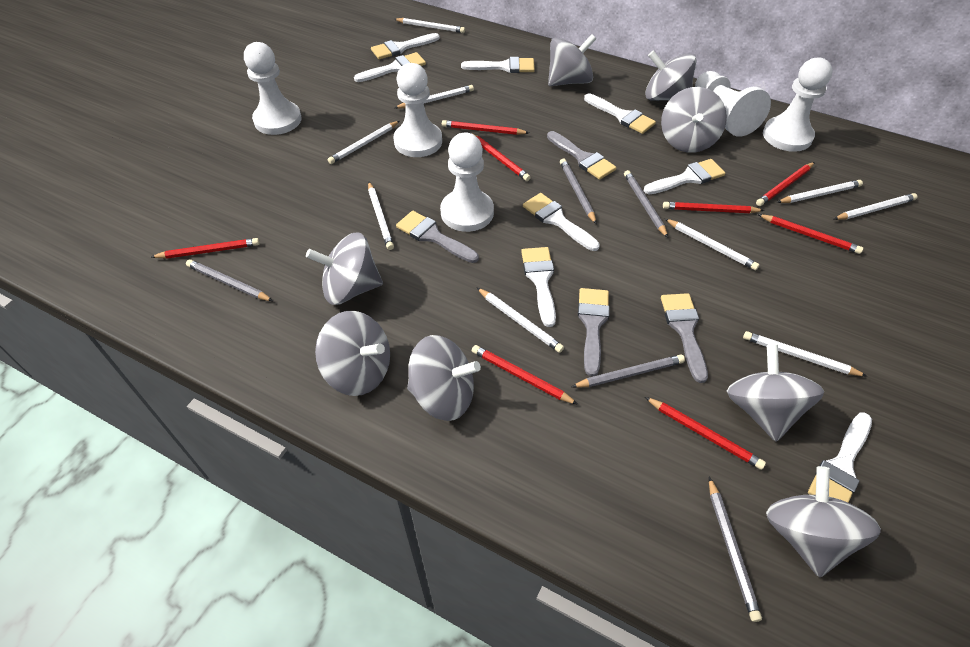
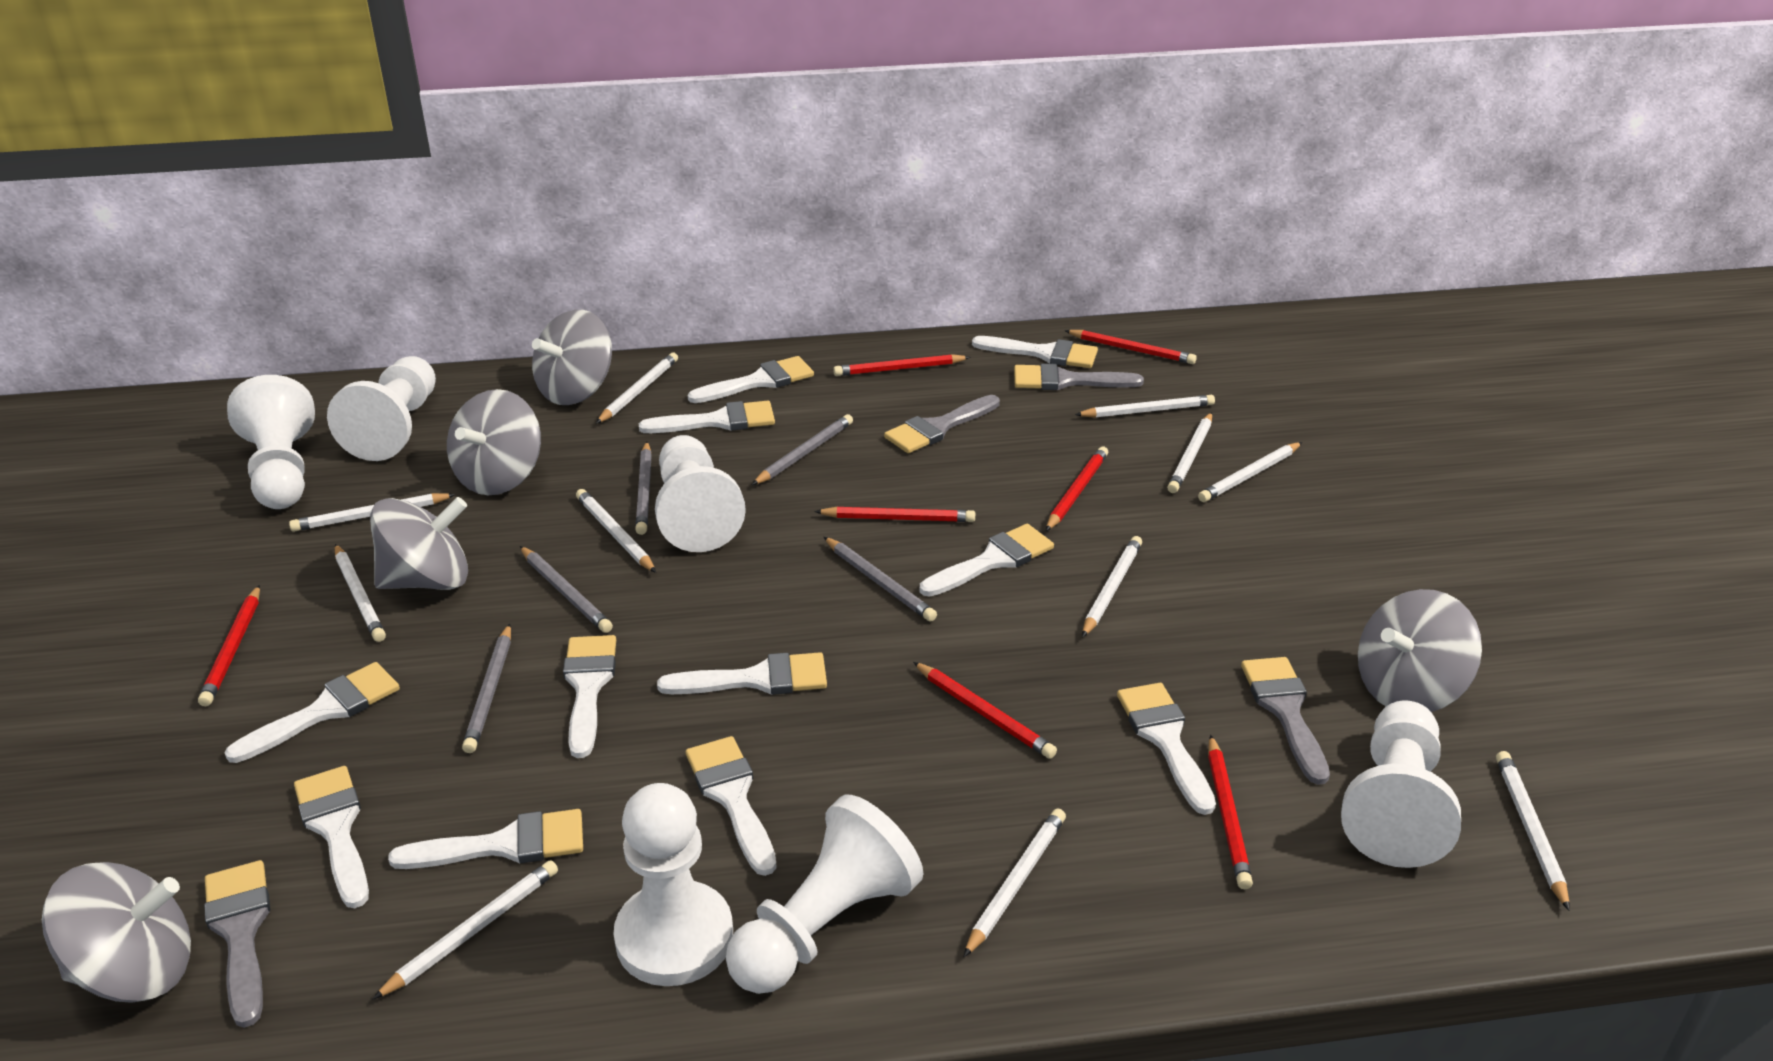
grey spinning top: 8 -> 5
red pencil: 8 -> 7
white brush: 8 -> 11
white pawn: 5 -> 6
white pencil: 9 -> 11

